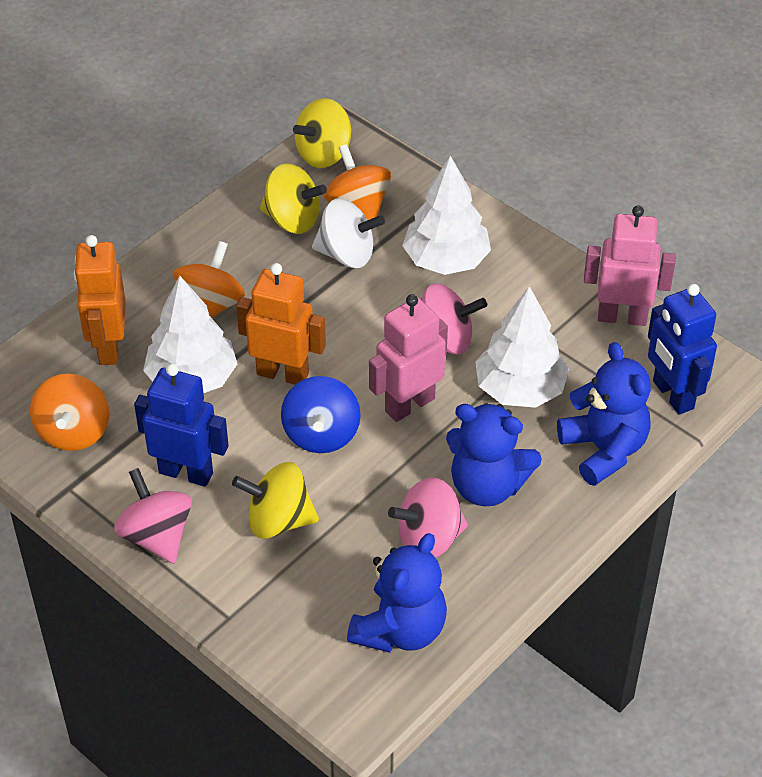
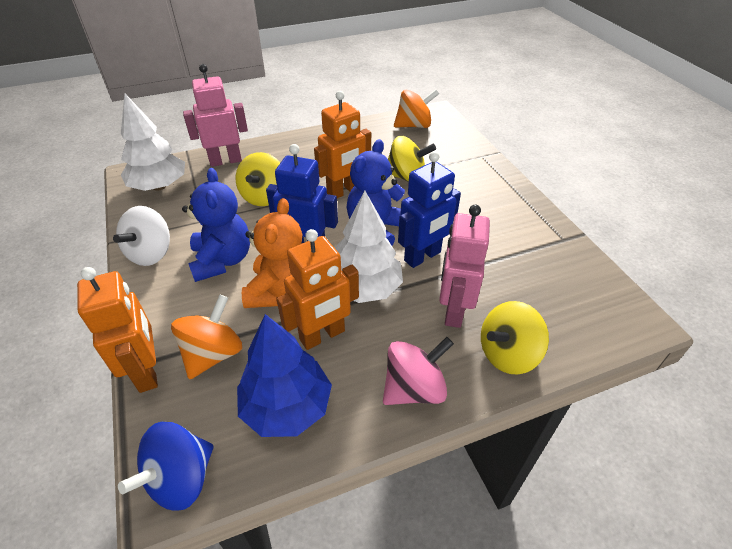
blue teddy bear: 3 -> 2
blue tree: 0 -> 1
orange robot: 2 -> 3
orange spinning top: 3 -> 2
orange teddy bear: 0 -> 1
pink spinning top: 3 -> 1
white tree: 3 -> 2

